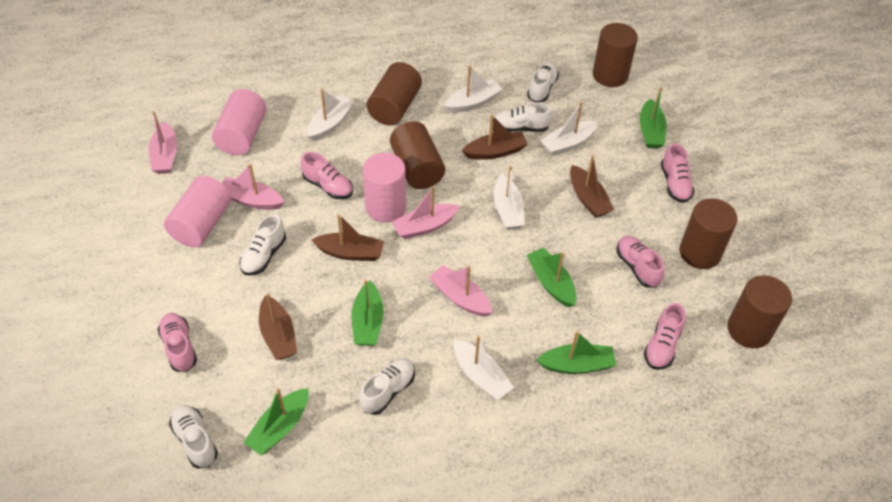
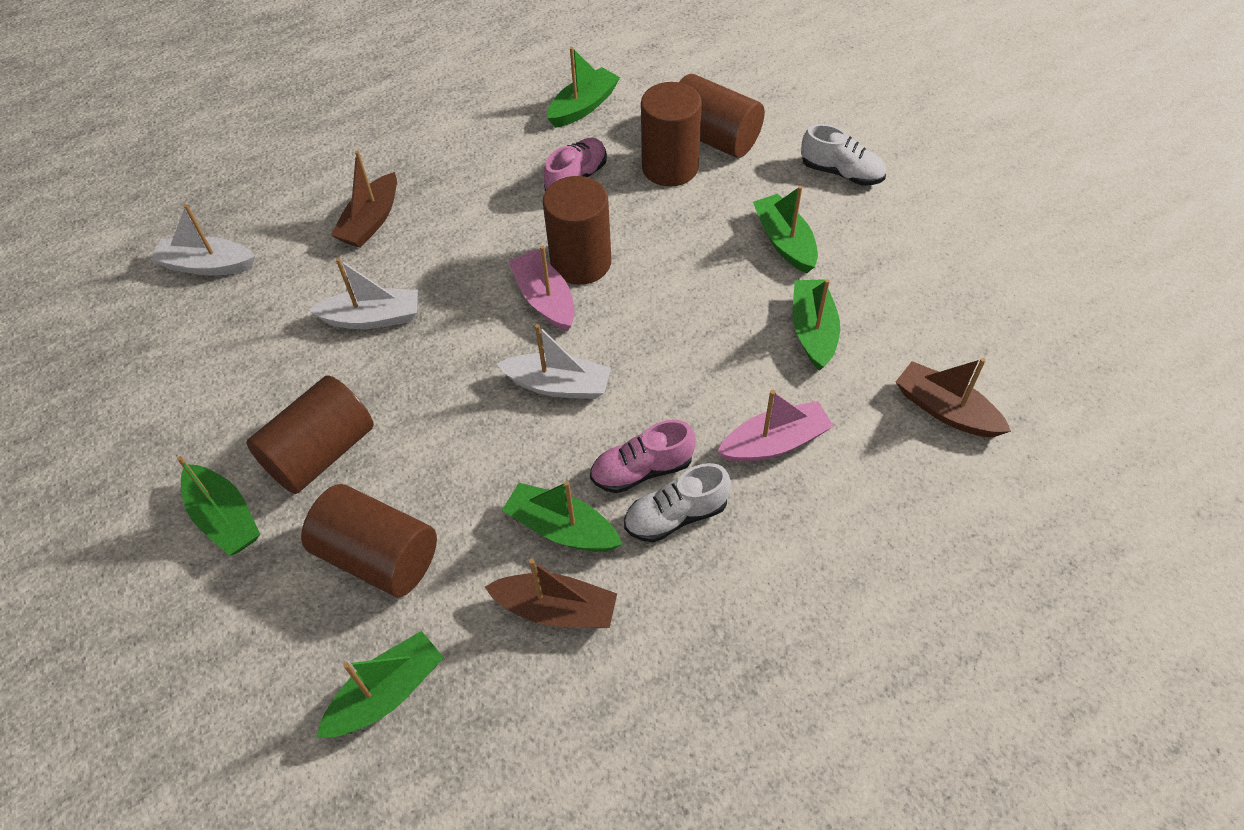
brown boat: 4 -> 3
green boat: 5 -> 6
pink boat: 4 -> 2
pink cylinder: 3 -> 0
pink shoe: 5 -> 2
white boat: 5 -> 3
white shoe: 5 -> 2

